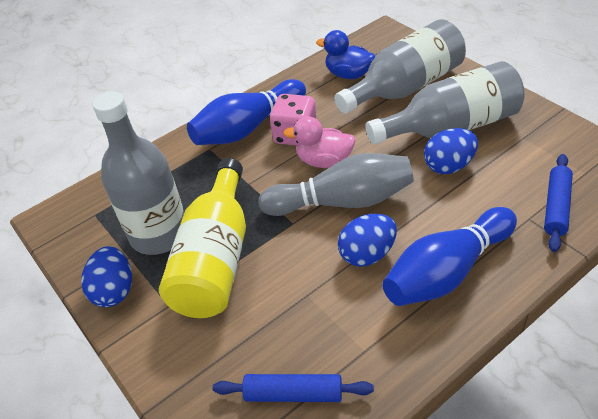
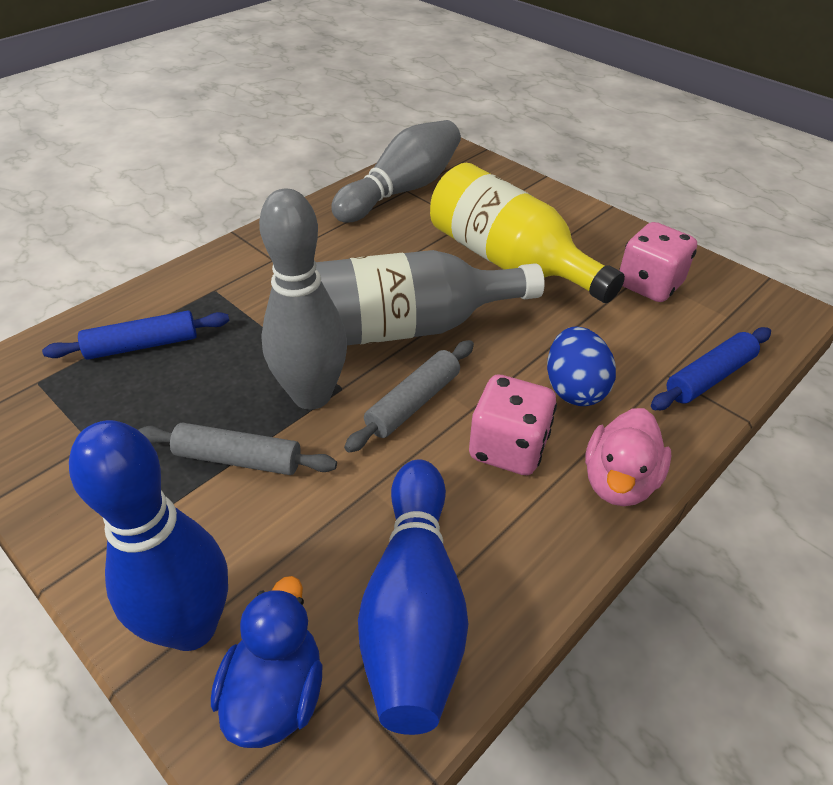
blue egg: 3 -> 1
grey bottle: 3 -> 1
grey bowling pin: 1 -> 2
grey rolling pin: 0 -> 2
pink dice: 1 -> 2

